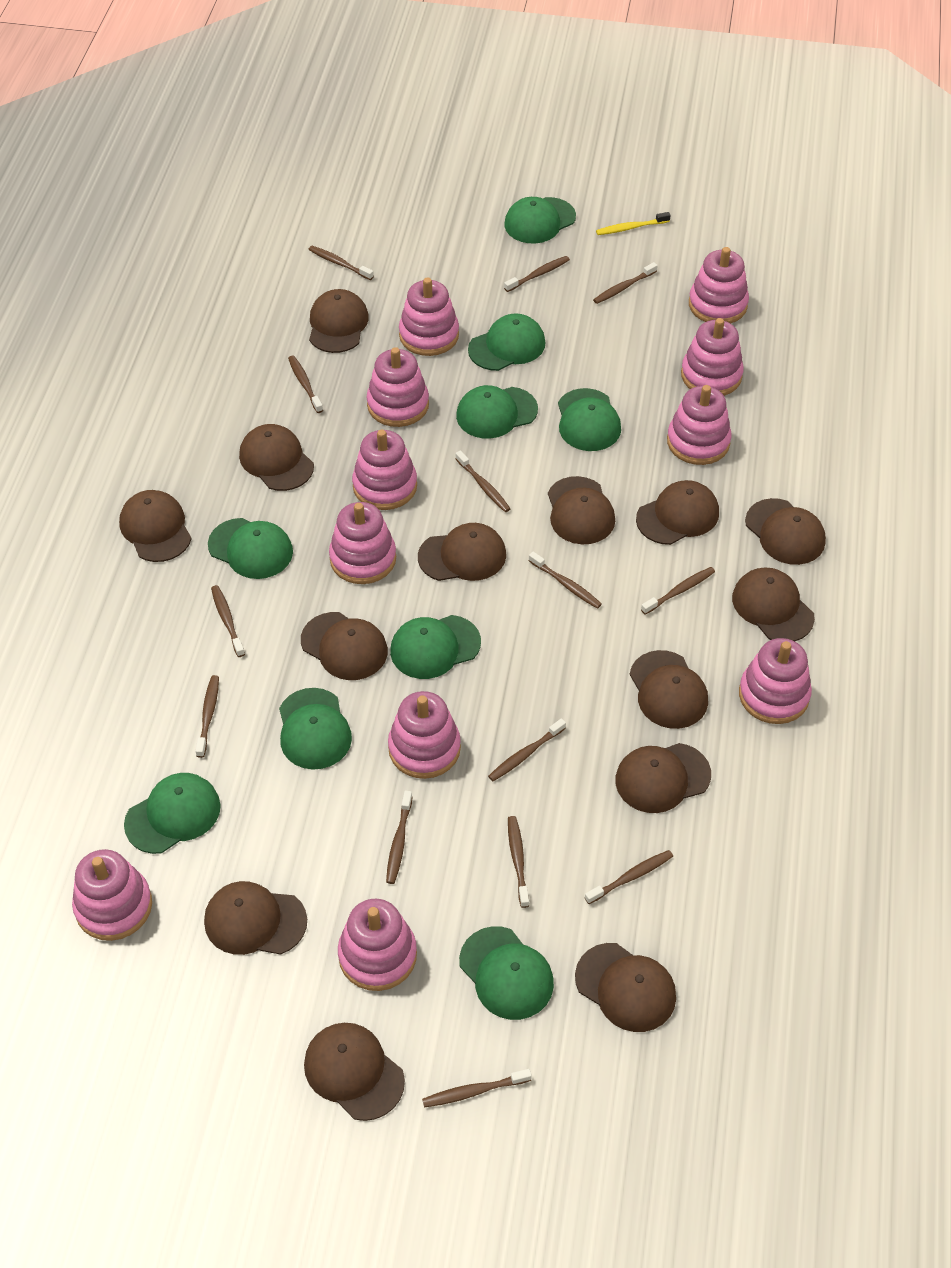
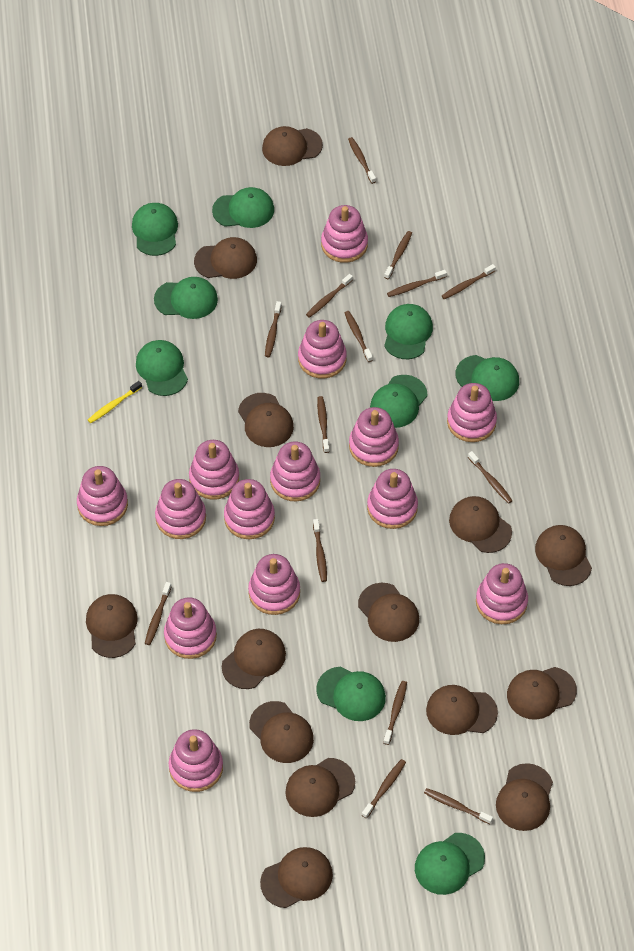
pink stacking toy: 11 -> 14

